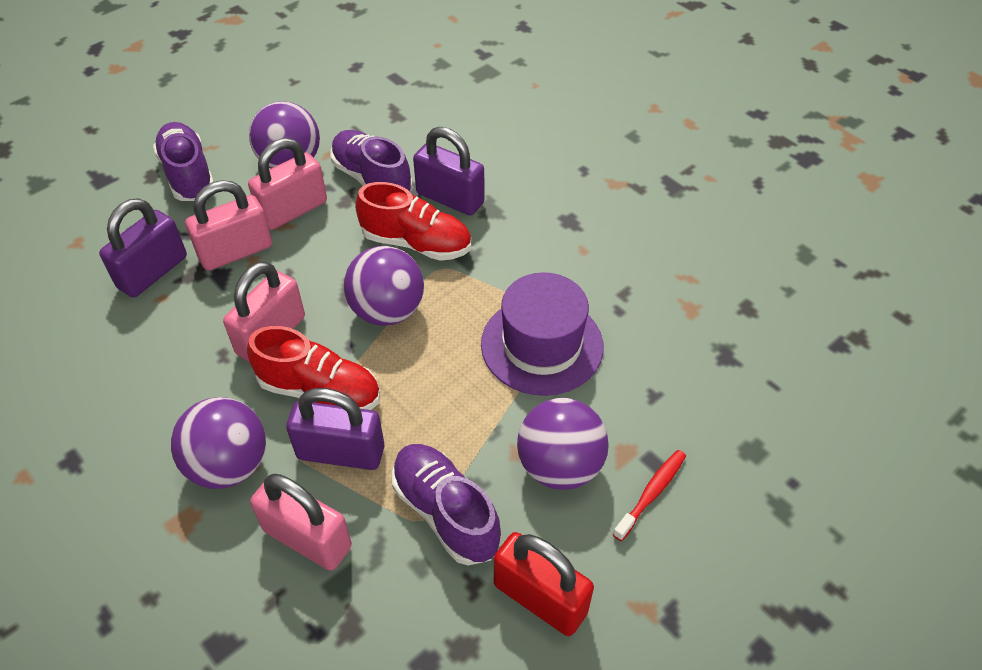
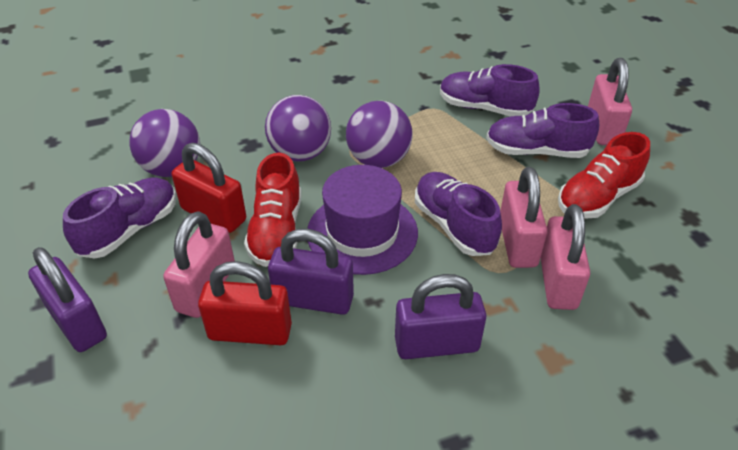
purple ball: 4 -> 3
purple shoe: 3 -> 4
red padlock: 1 -> 2
red toothbrush: 1 -> 0

